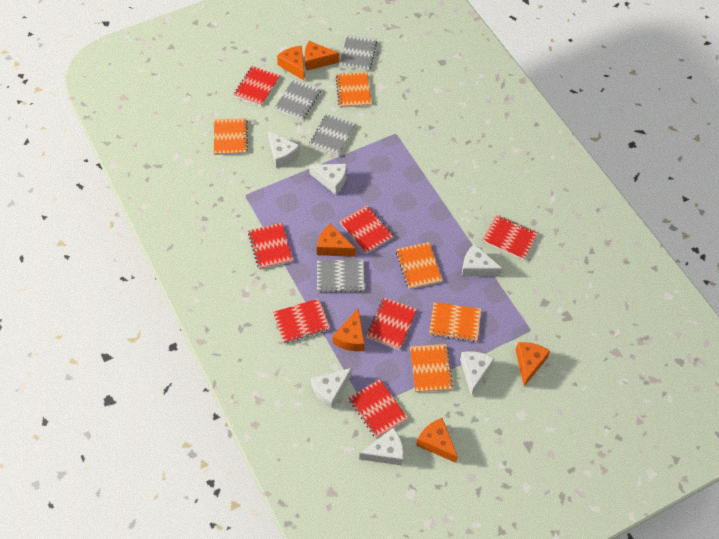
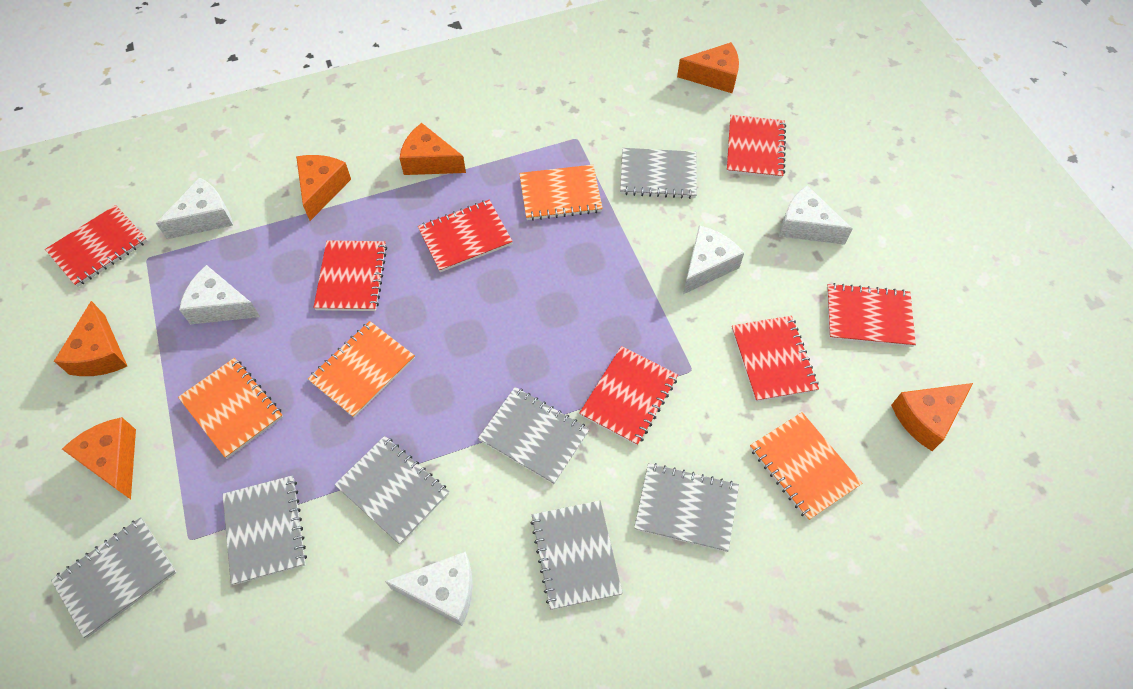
grey notebook: 4 -> 7
orange notebook: 5 -> 4
white cheese: 6 -> 5

